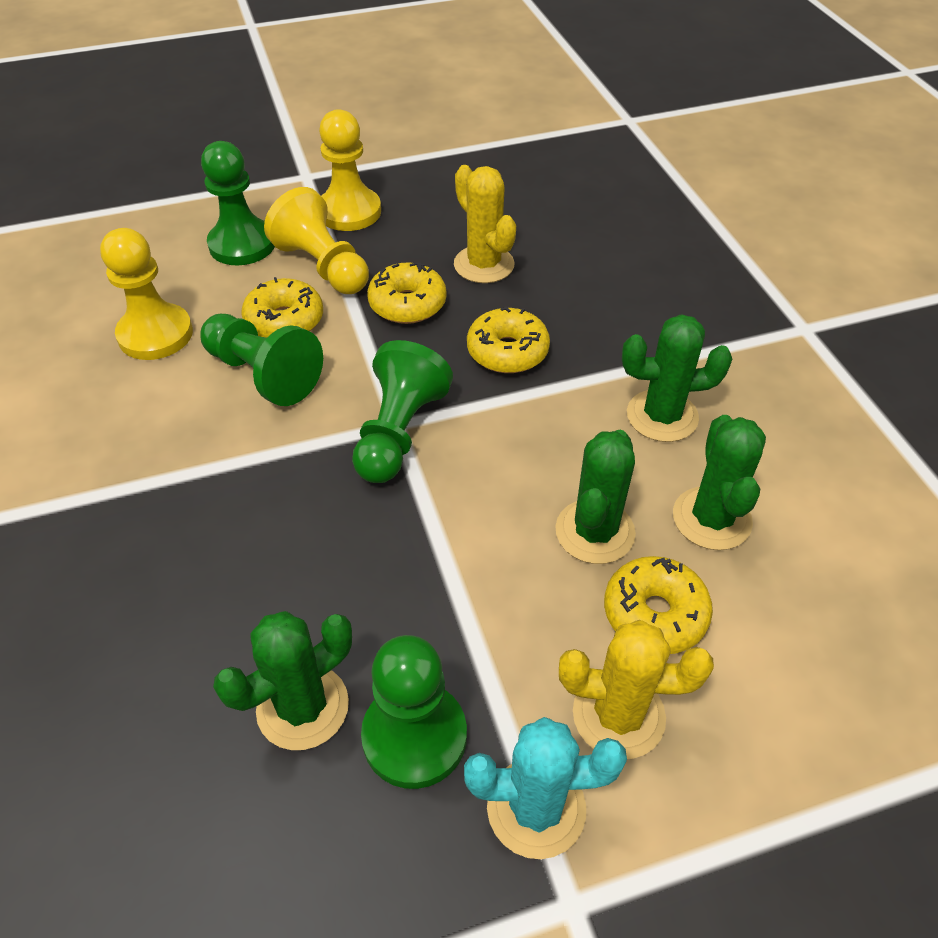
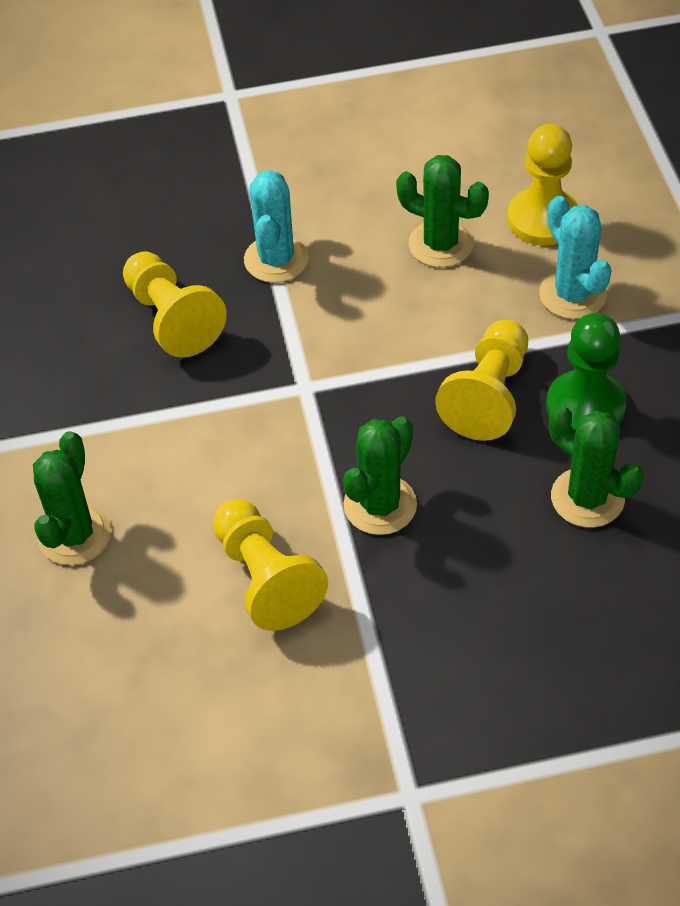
green pawn: 4 -> 1
turquoise cactus: 1 -> 2
yellow cactus: 2 -> 0
yellow donut: 4 -> 0
yellow pawn: 3 -> 4

